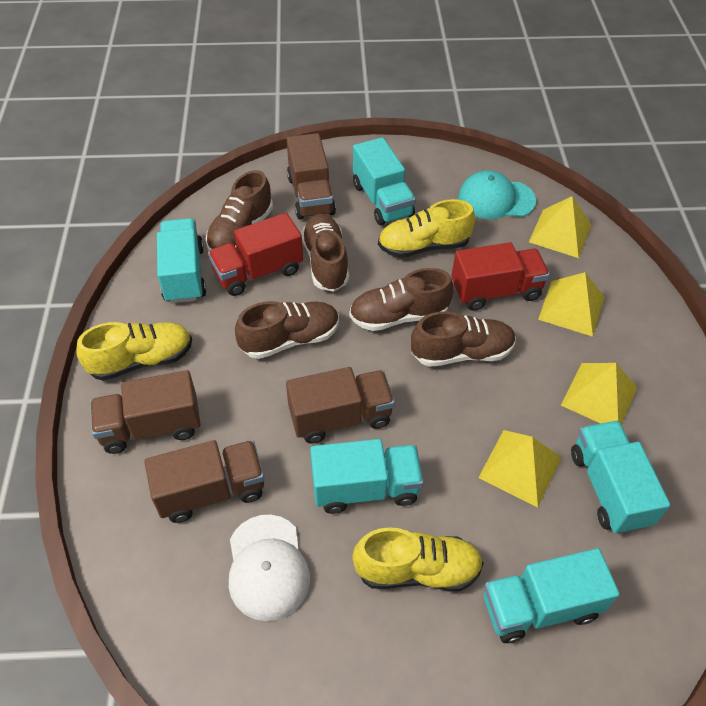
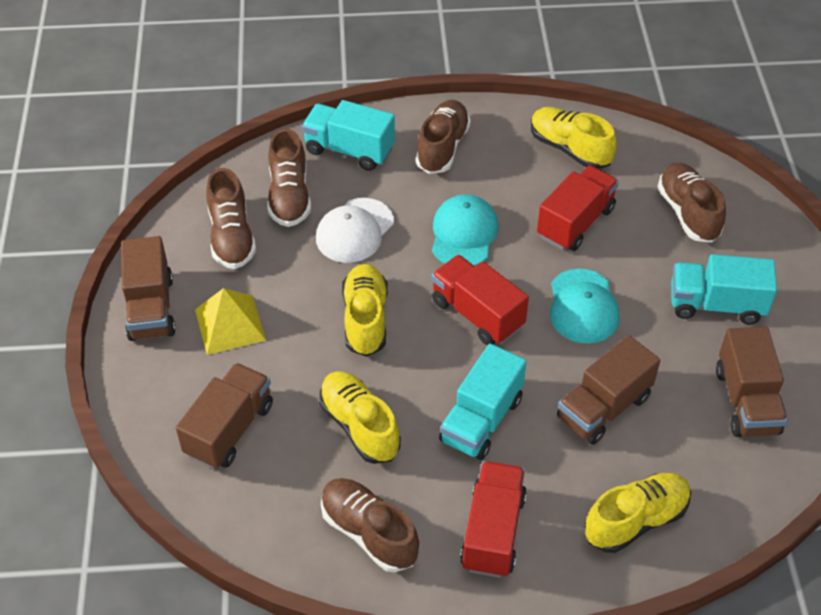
red truck: 2 -> 3
turquoise cap: 1 -> 2
turquoise truck: 5 -> 3
yellow pyramid: 4 -> 1
yellow shoe: 3 -> 4

